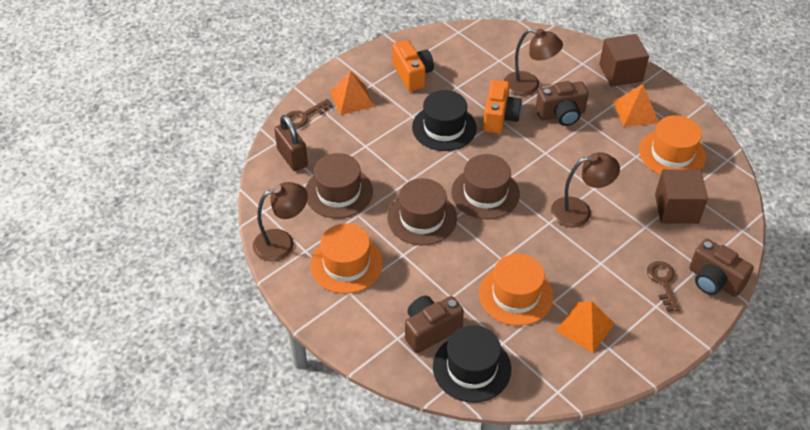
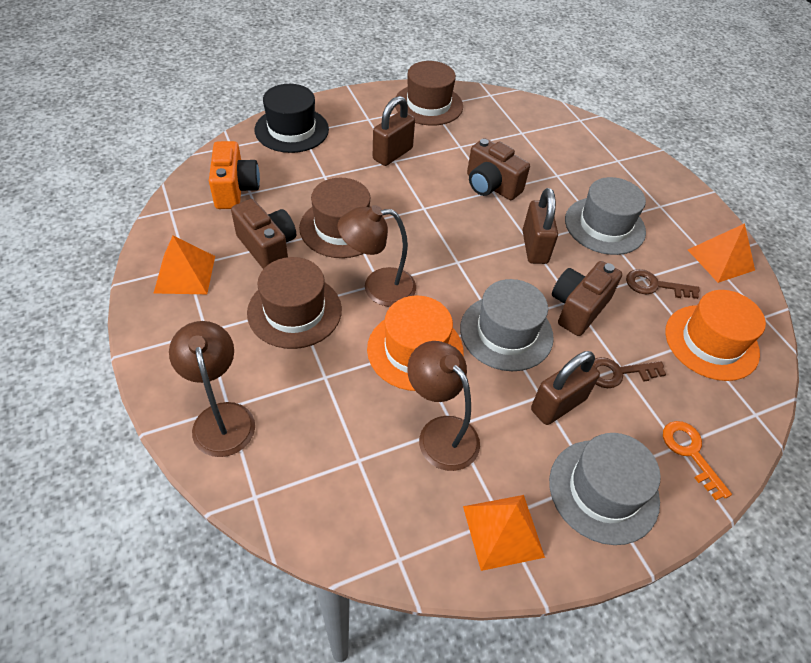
black hat: 2 -> 1
brown cube: 2 -> 0
brown padlock: 1 -> 3
grey hat: 0 -> 3
orange camera: 2 -> 1
orange hat: 3 -> 2
orange key: 0 -> 1

